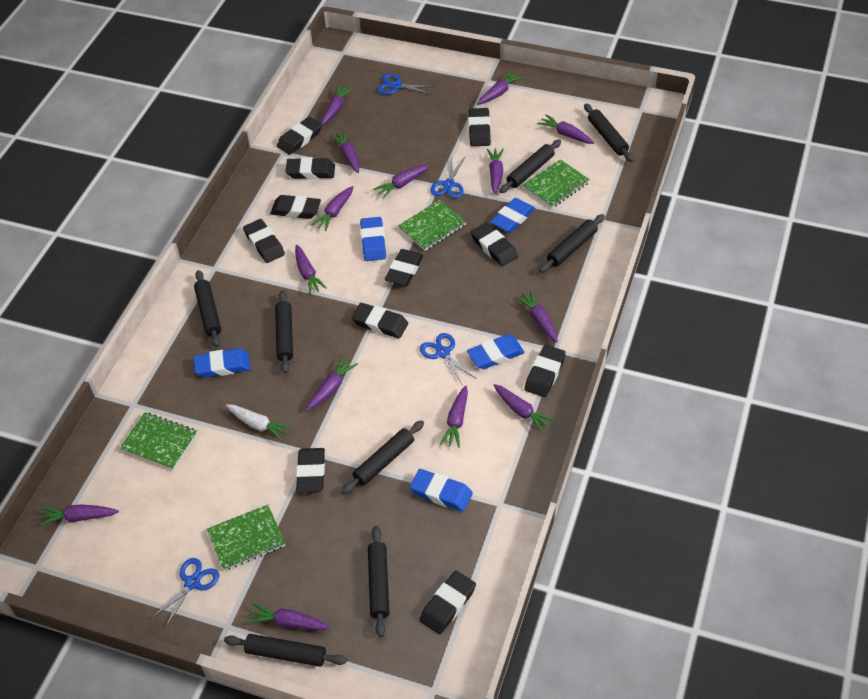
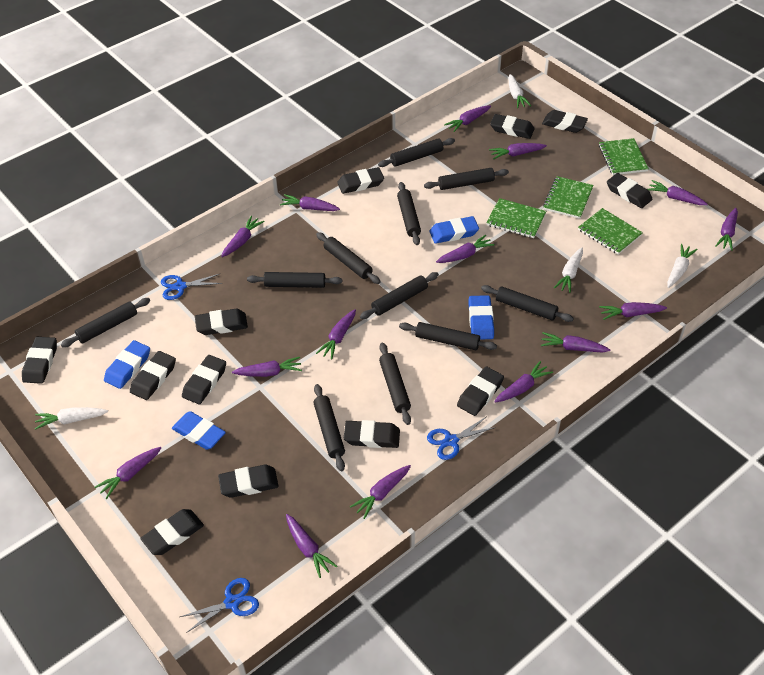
black eraser: 11 -> 12
black rolling pin: 8 -> 11
blue eraser: 5 -> 4
blue scissors: 4 -> 3
purple carrot: 14 -> 15
white carrot: 1 -> 4

